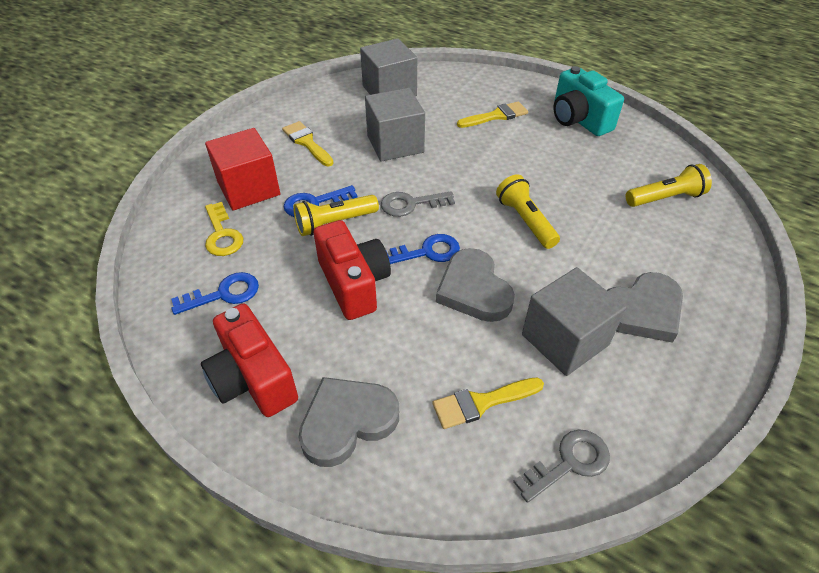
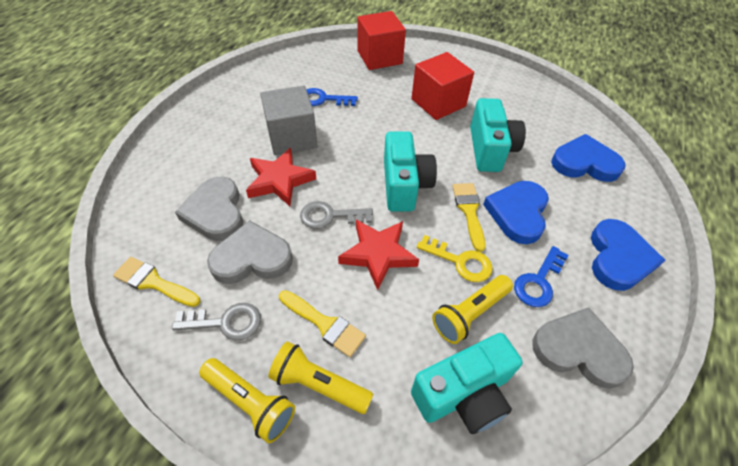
blue heart: 0 -> 3
blue key: 3 -> 2
grey cube: 3 -> 1
red camera: 2 -> 0
red cube: 1 -> 2
red star: 0 -> 2
turquoise camera: 1 -> 3

